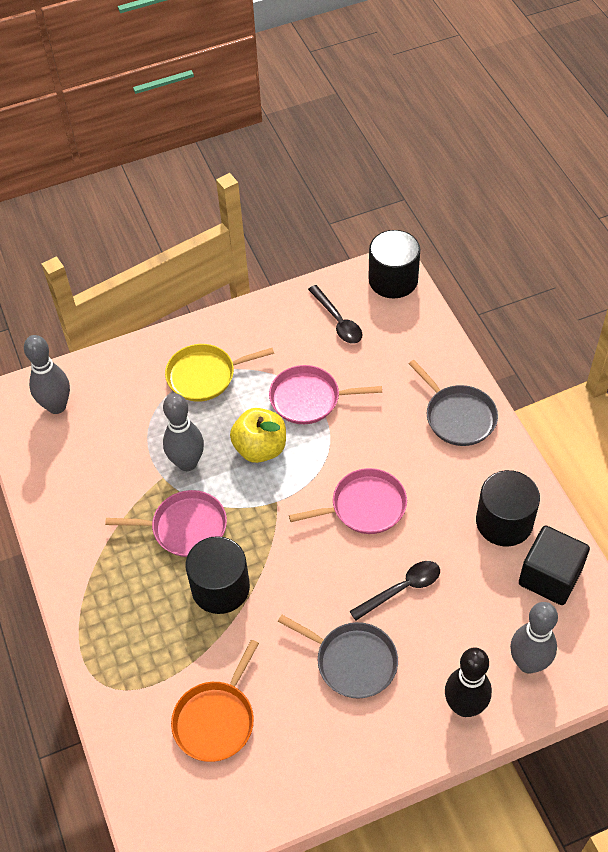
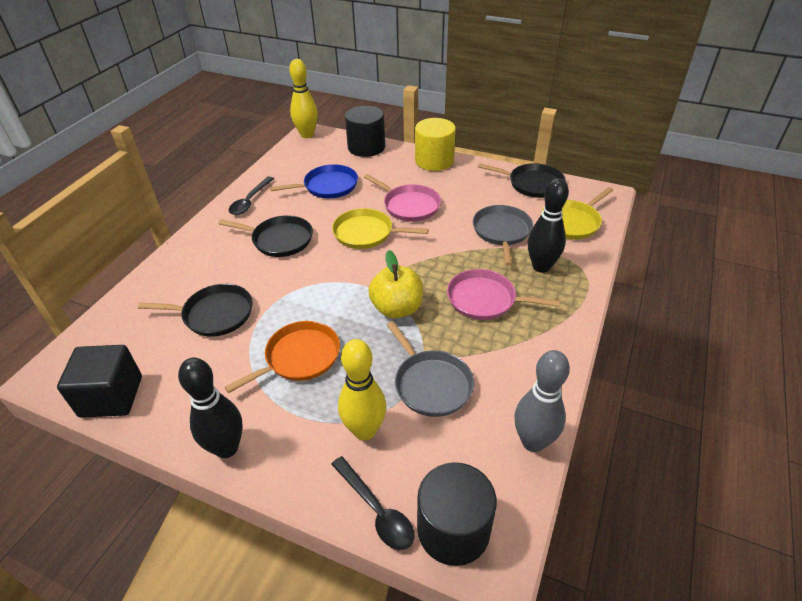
black bowling pin: 1 -> 2
black cylinder: 3 -> 2
black pan: 0 -> 3
blue pan: 0 -> 1
grey bowling pin: 3 -> 1
pink pan: 3 -> 2
yellow bowling pin: 0 -> 2
yellow cylinder: 0 -> 1
yellow pan: 1 -> 2

